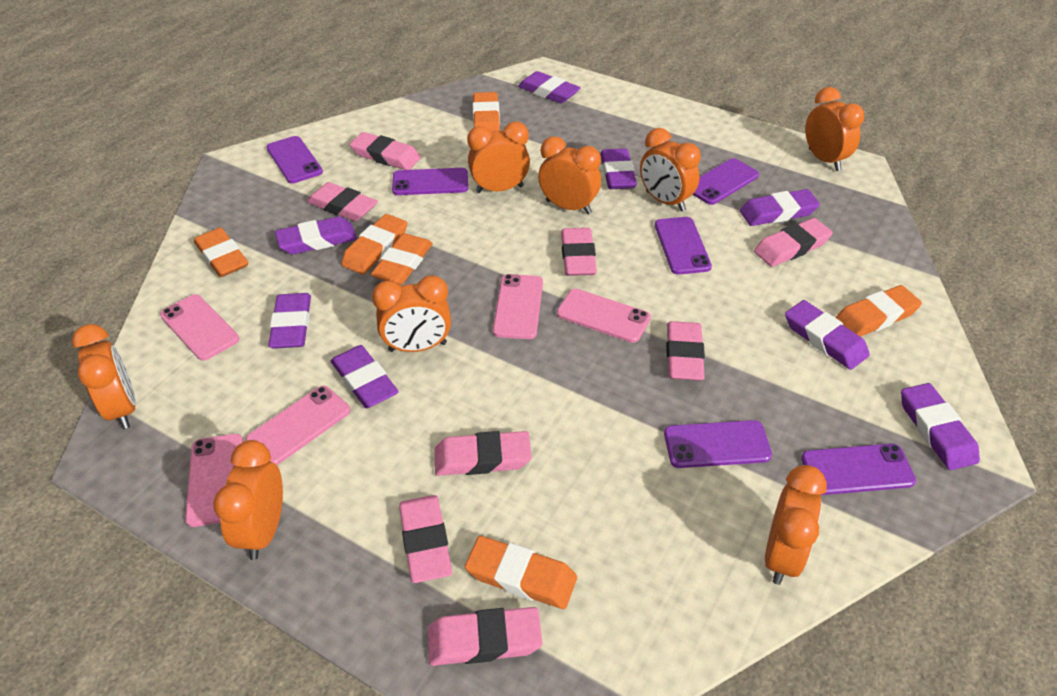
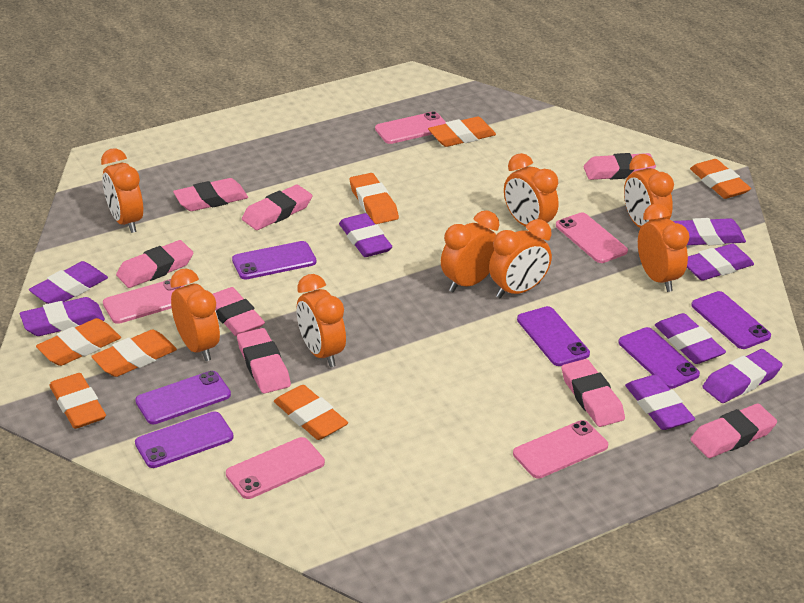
orange eraser: 6 -> 7

